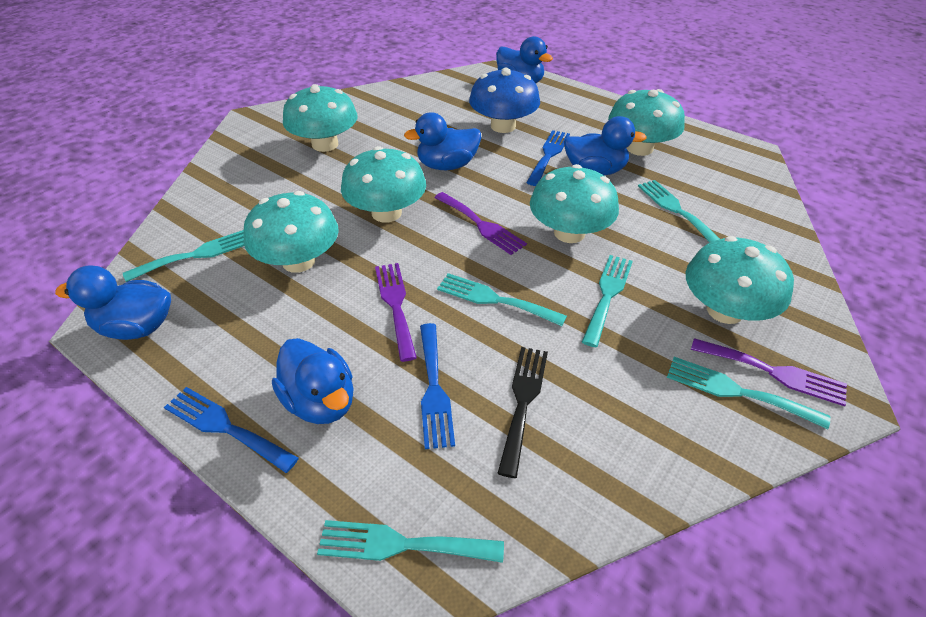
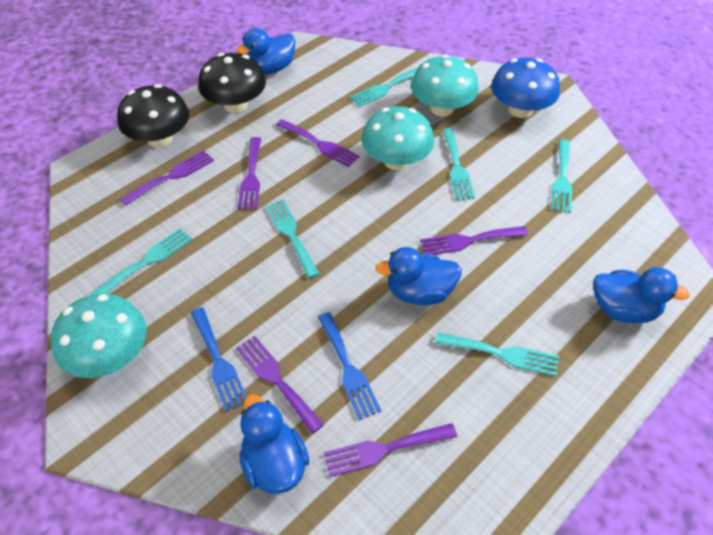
black fork: 1 -> 0
black mushroom: 0 -> 2
blue duck: 5 -> 4
blue fork: 3 -> 2
purple fork: 3 -> 6
turquoise mushroom: 6 -> 3

